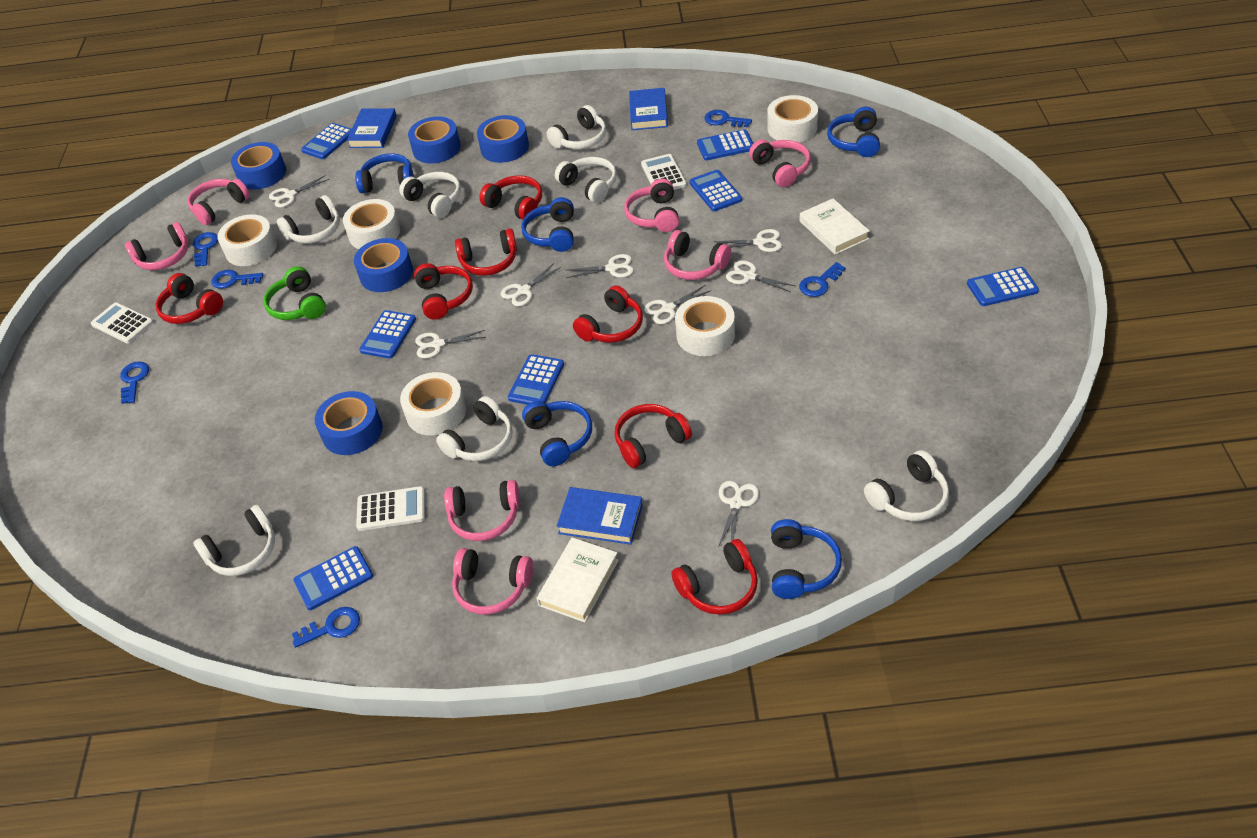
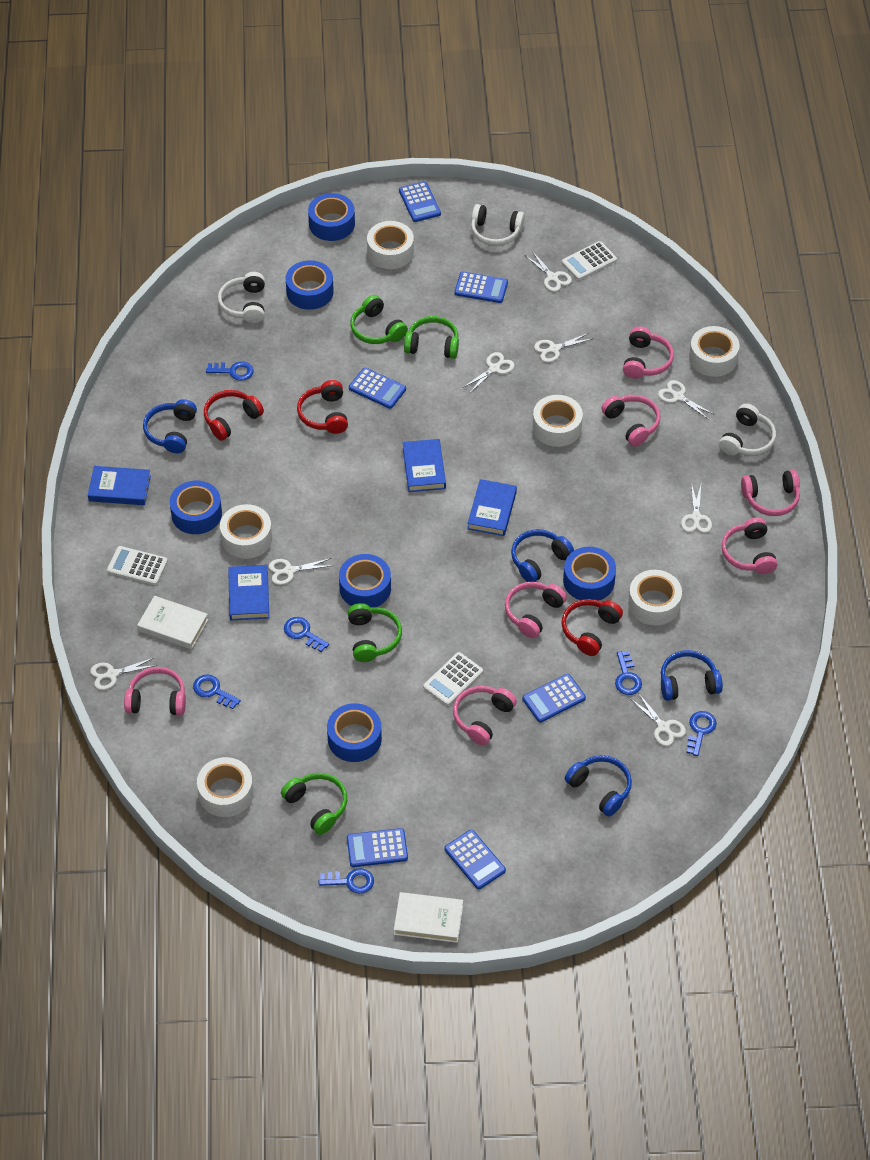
blue book: 3 -> 4
blue calculator: 7 -> 6
blue headphones: 5 -> 4
blue tape: 5 -> 6
green headphones: 1 -> 4
red headphones: 7 -> 3
white headphones: 7 -> 3
white tape: 5 -> 6

